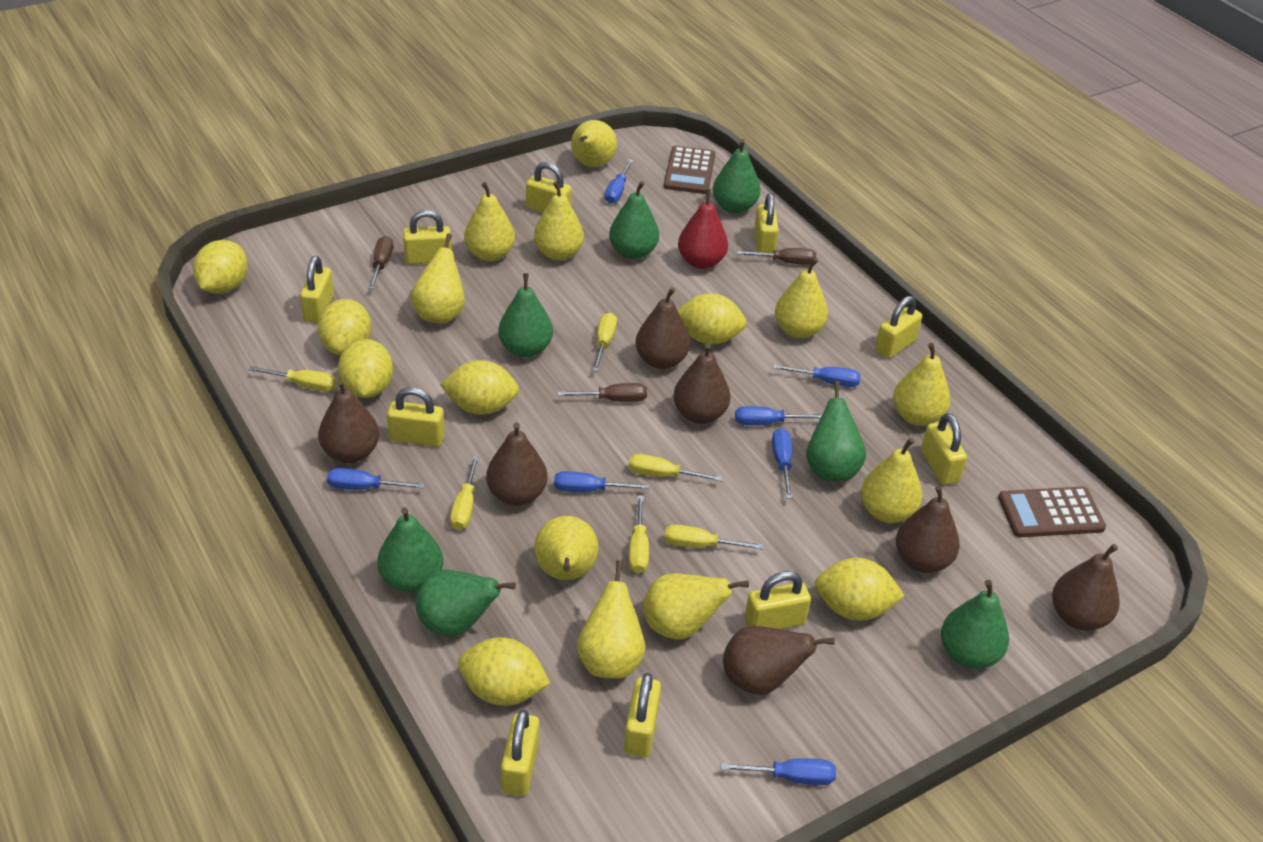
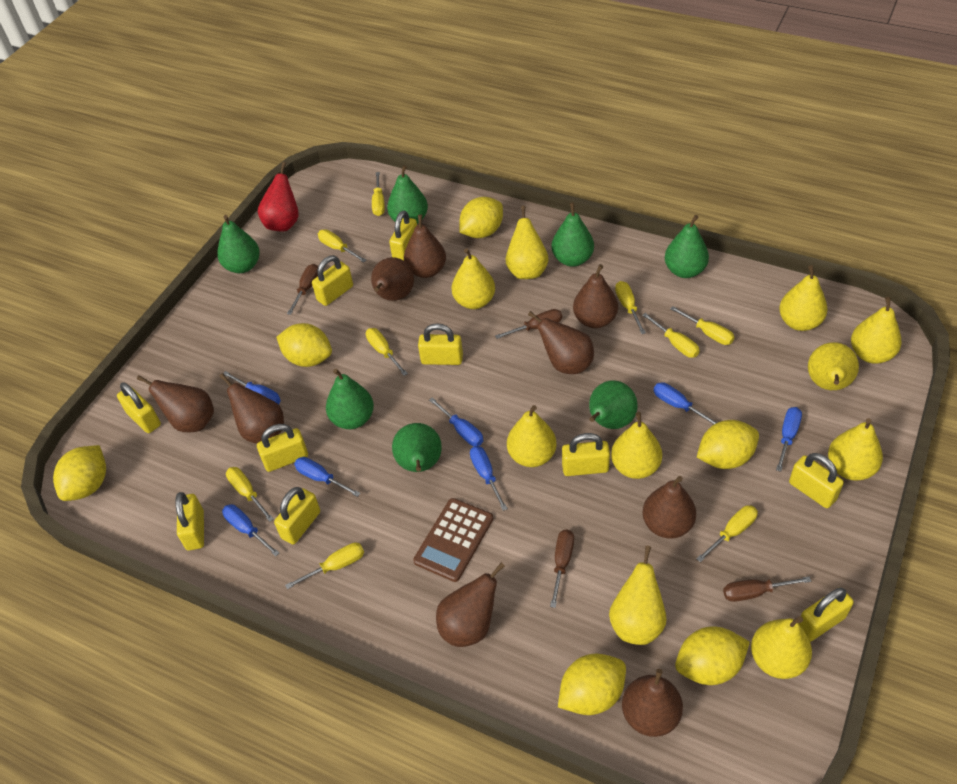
brown calculator: 2 -> 1
brown pear: 7 -> 9
brown screwdriver: 3 -> 4
yellow lemon: 7 -> 6
yellow screwdriver: 6 -> 9

